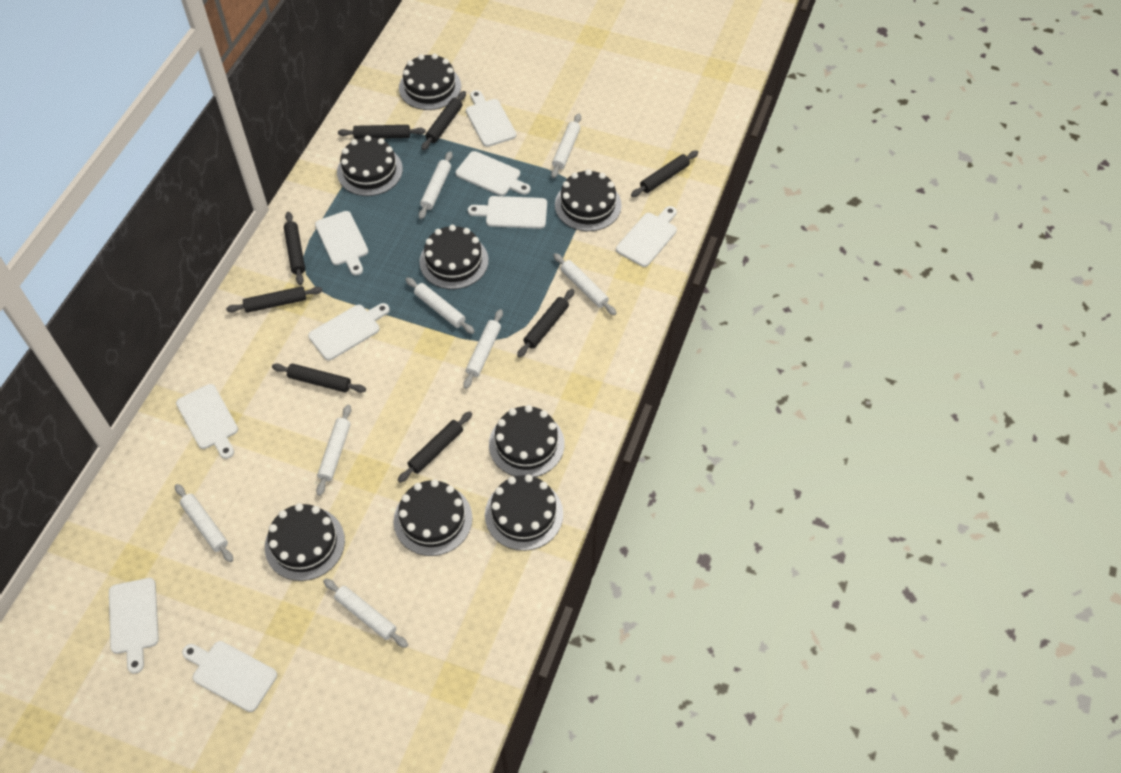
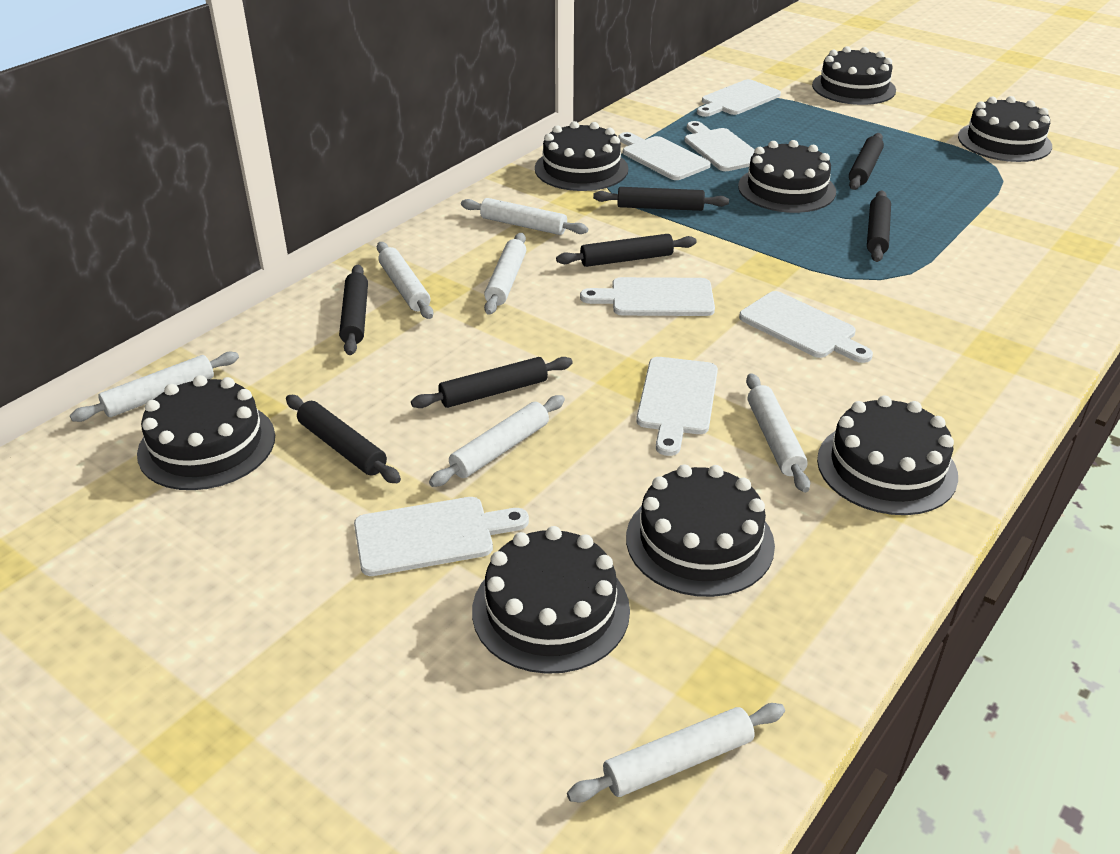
black rolling pin: 8 -> 7
white cutting board: 9 -> 7
white rolling pin: 8 -> 7

